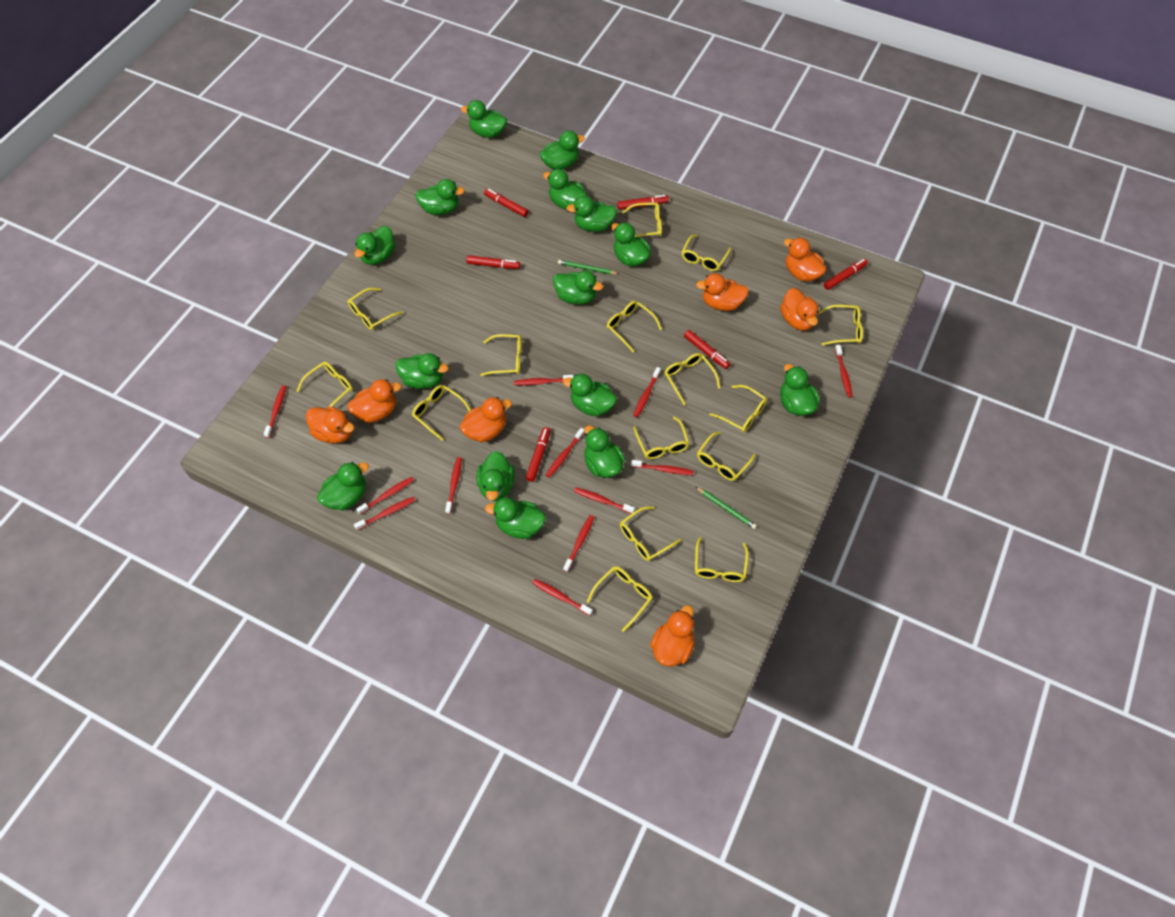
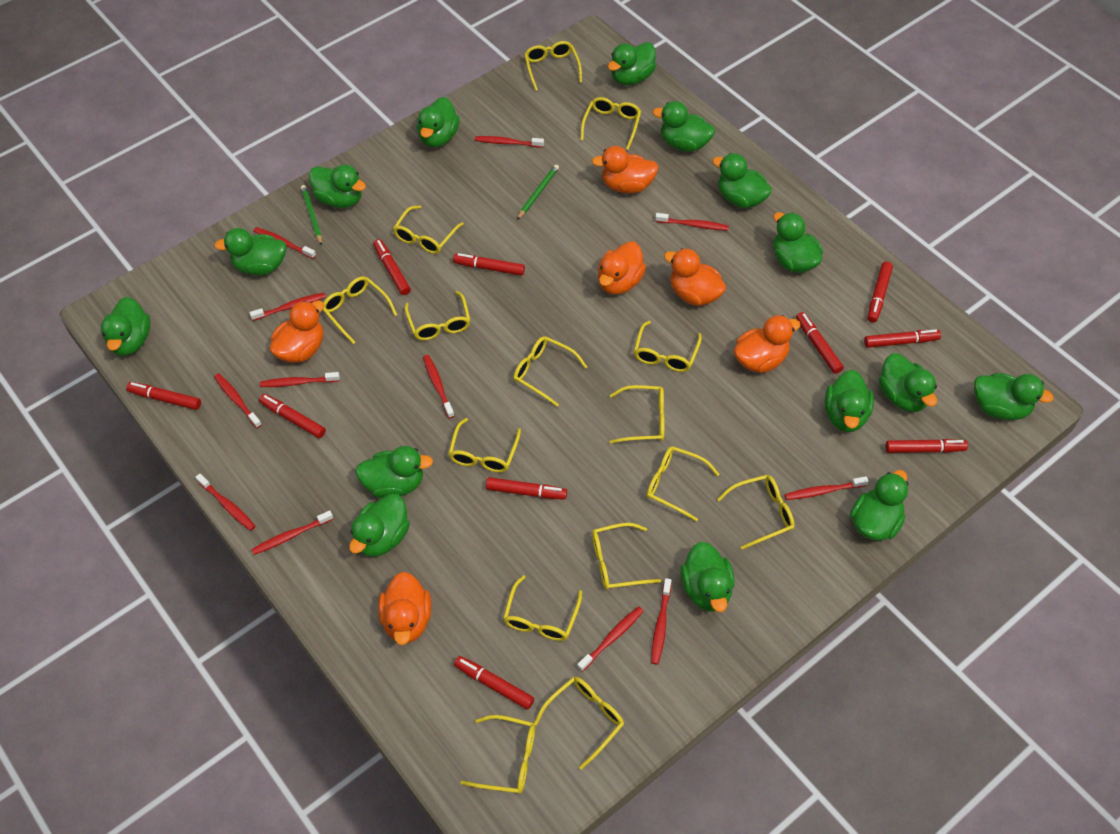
orange duck: 7 -> 6
red marker: 6 -> 10

